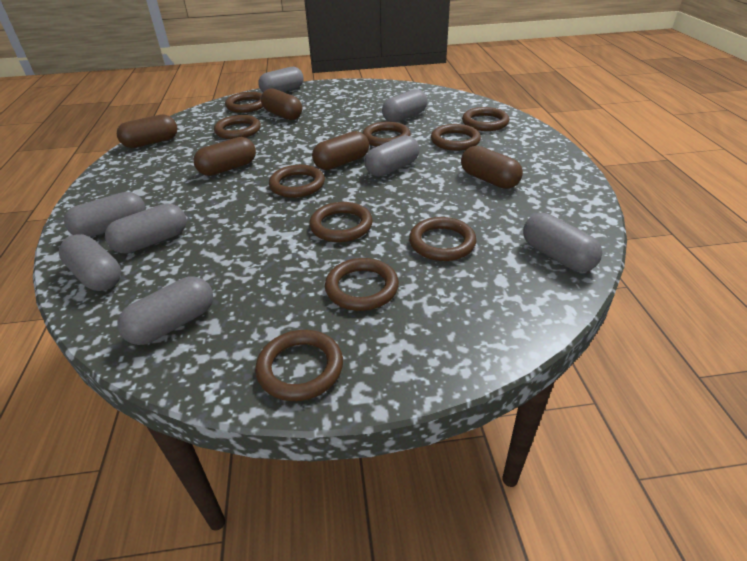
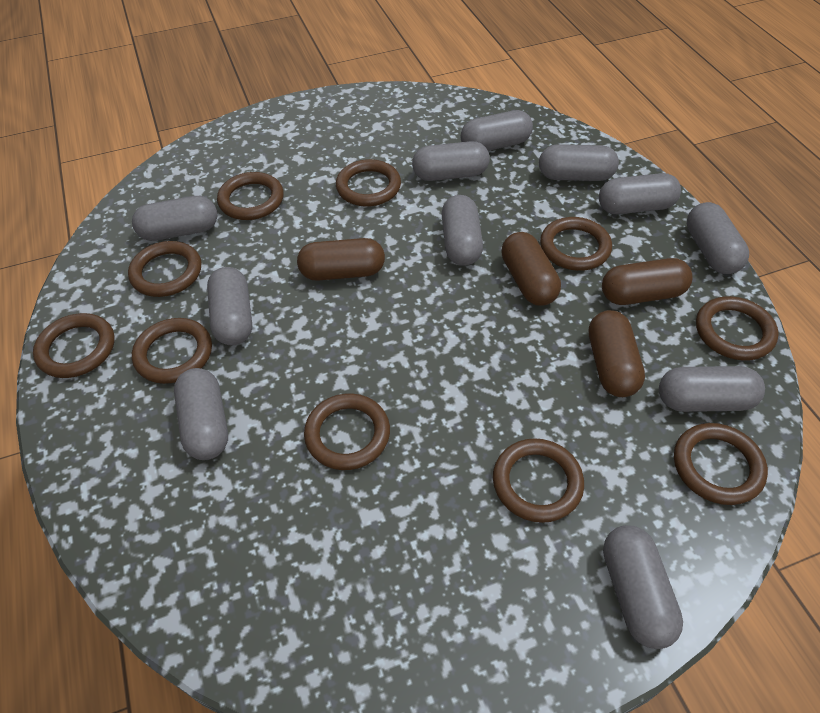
brown capsule: 5 -> 4
grey capsule: 8 -> 11

